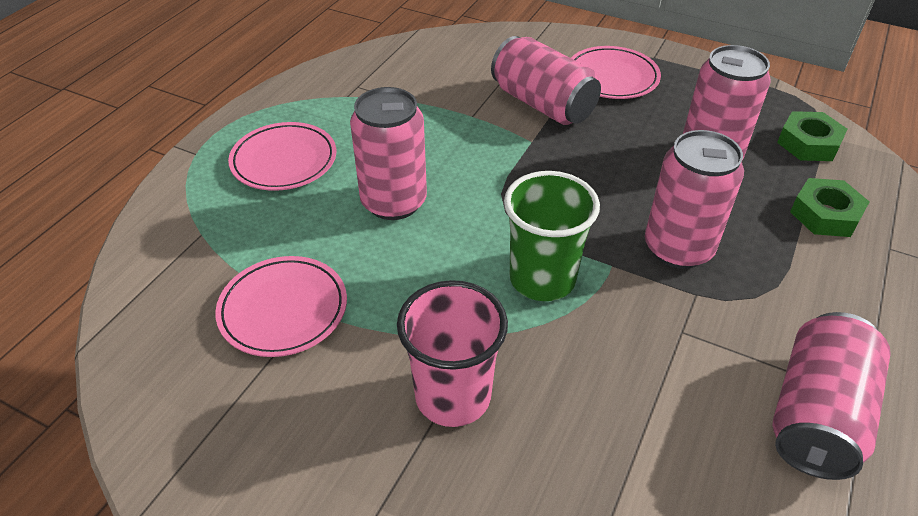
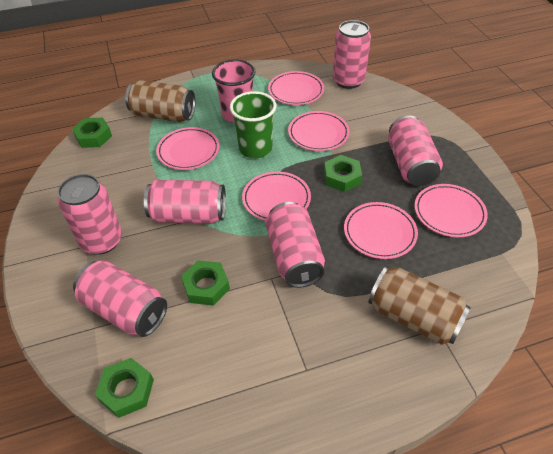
brown can: 0 -> 2
green nut: 2 -> 4
pink can: 5 -> 6
pink plate: 3 -> 6

